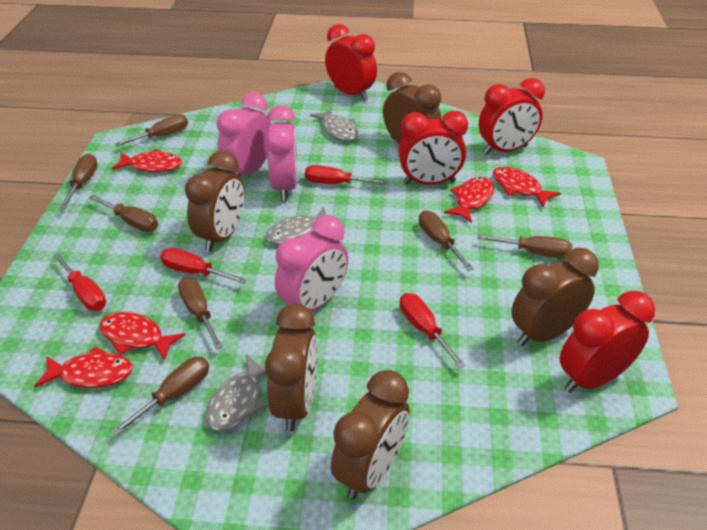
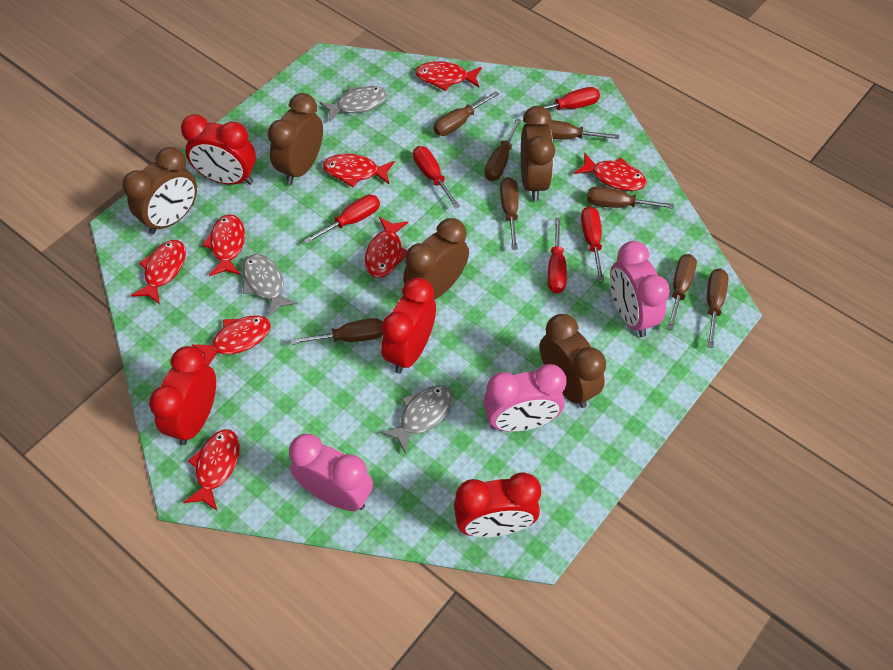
brown screwdriver: 7 -> 8
red fish: 5 -> 8
red screwdriver: 4 -> 5

